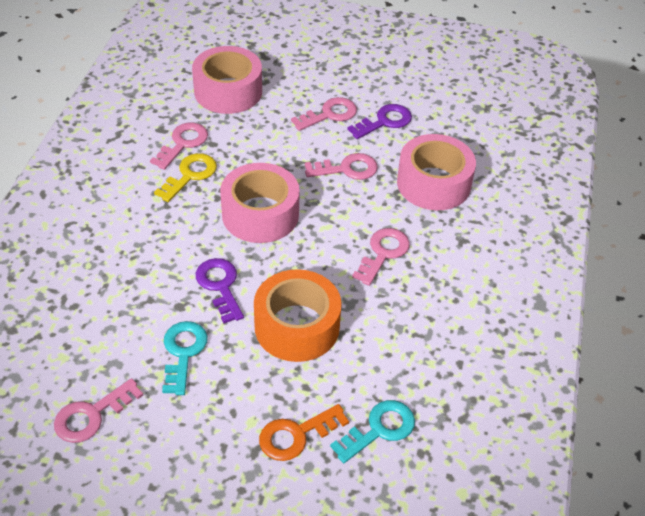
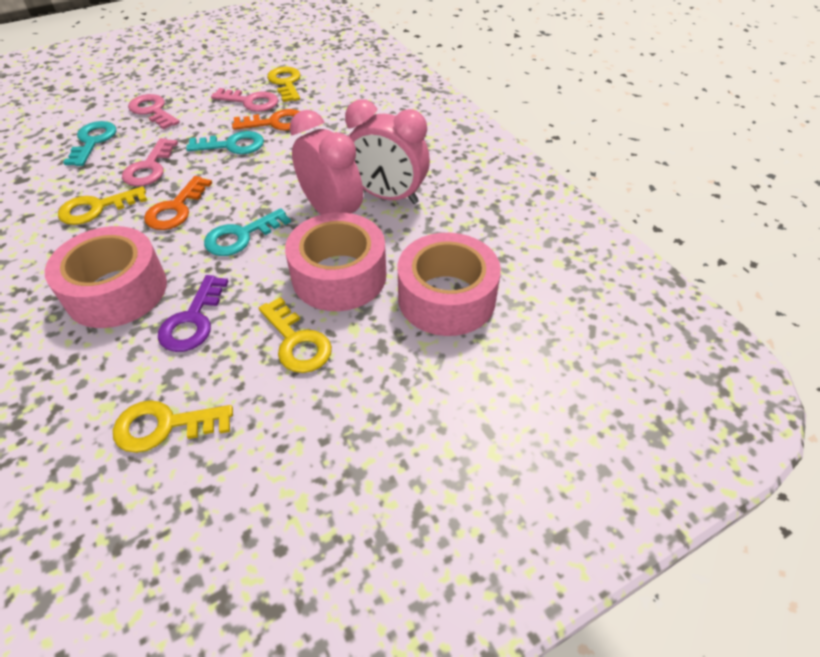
orange key: 1 -> 2
orange tape: 1 -> 0
pink clock: 0 -> 2
pink key: 5 -> 3
purple key: 2 -> 1
turquoise key: 2 -> 3
yellow key: 1 -> 4

